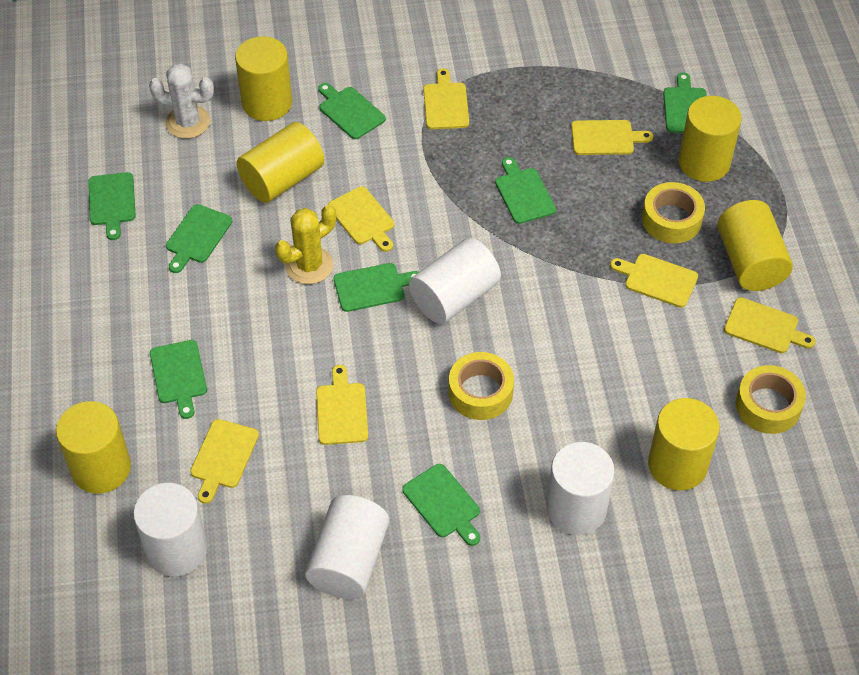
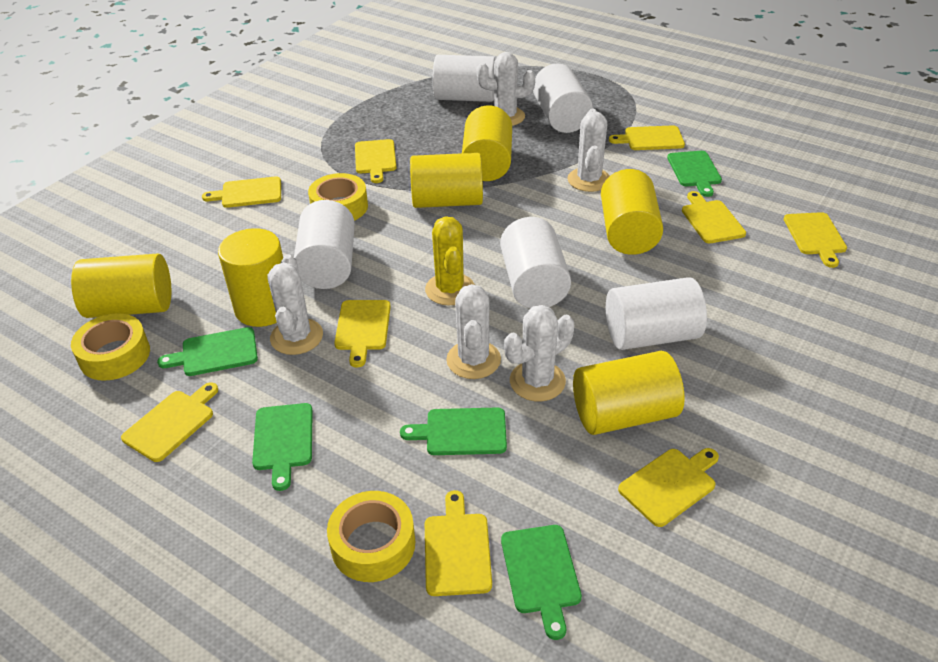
green cutting board: 8 -> 5
white cactus: 1 -> 5
white cylinder: 4 -> 5
yellow cutting board: 7 -> 9

